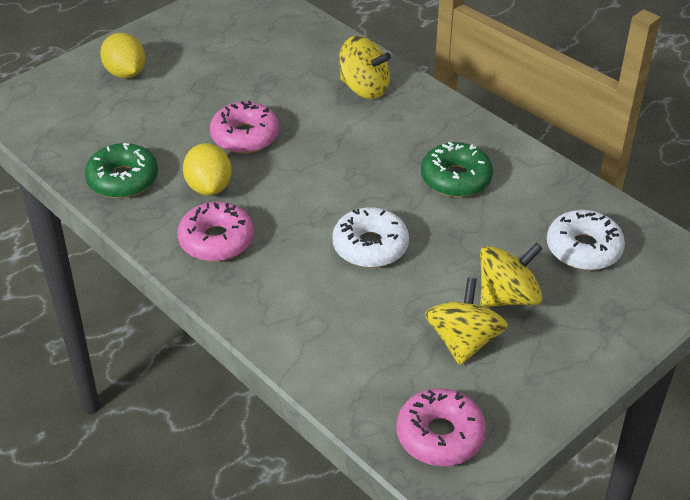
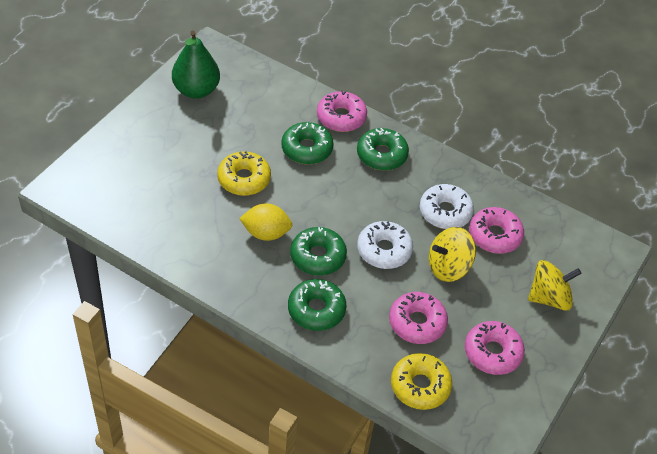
green donut: 2 -> 4
green pear: 0 -> 1
pink donut: 3 -> 4
yellow donut: 0 -> 2
yellow lemon: 2 -> 1
yellow spinning top: 3 -> 2

